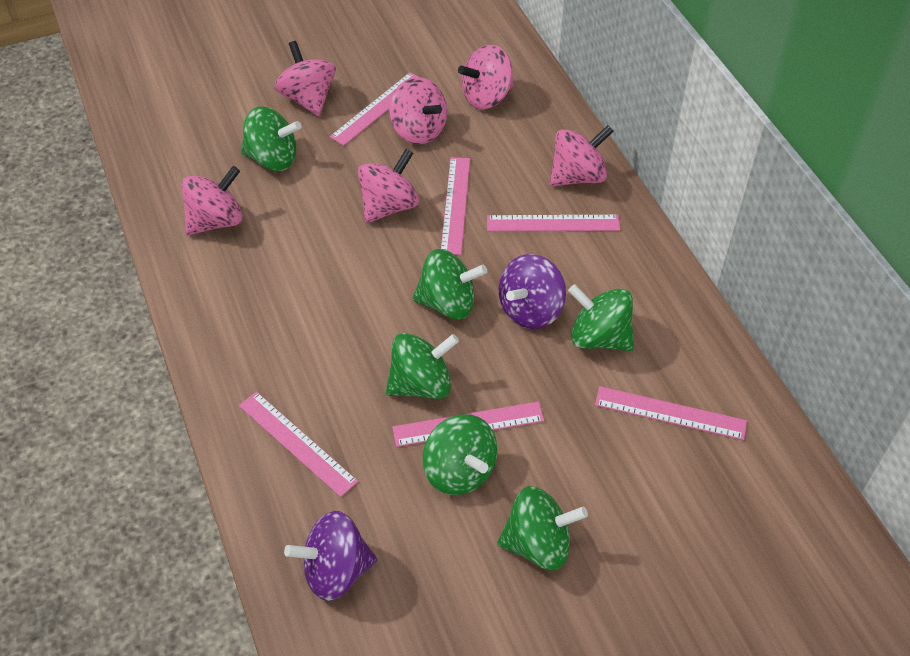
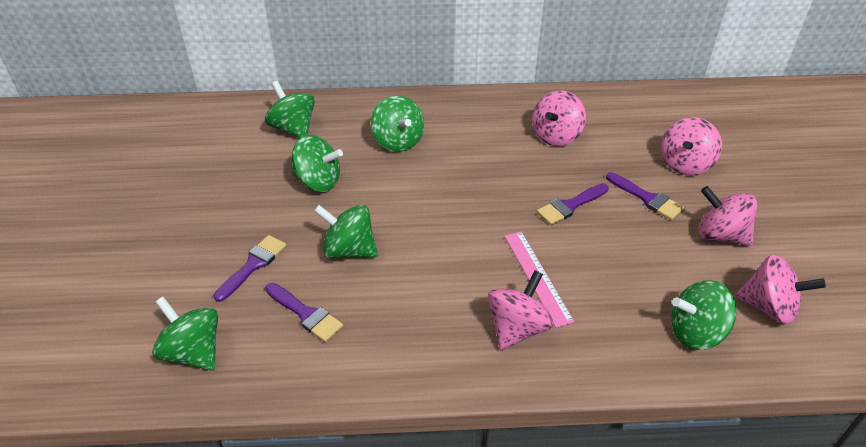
pink ruler: 6 -> 1
pink spinning top: 6 -> 5
purple brush: 0 -> 4
purple spinning top: 2 -> 0

